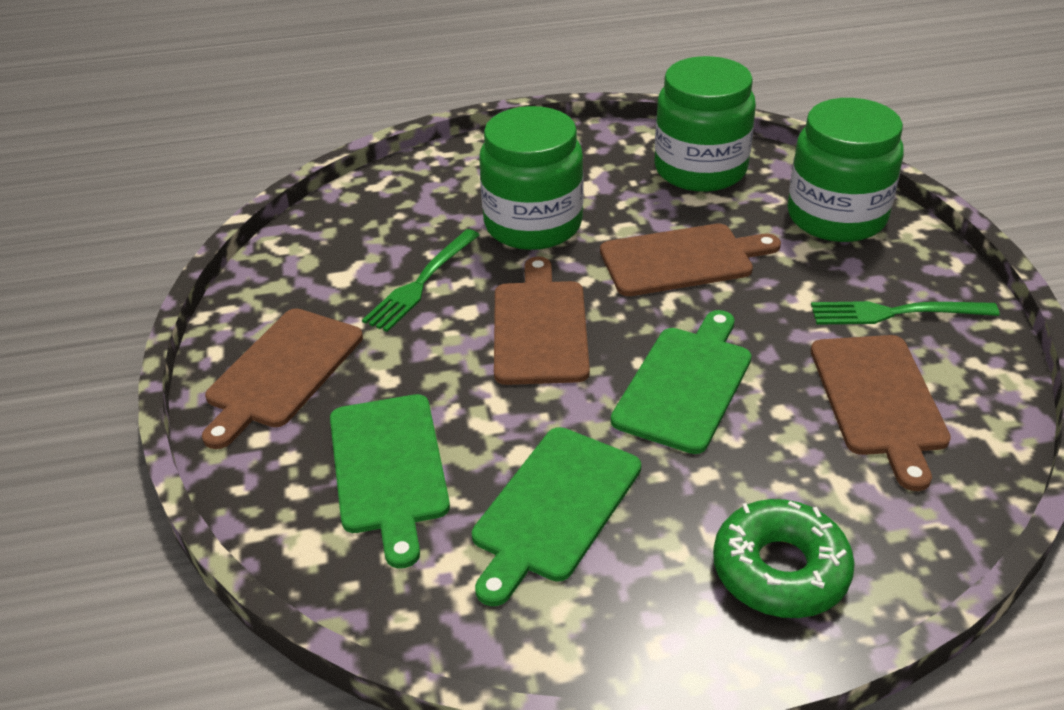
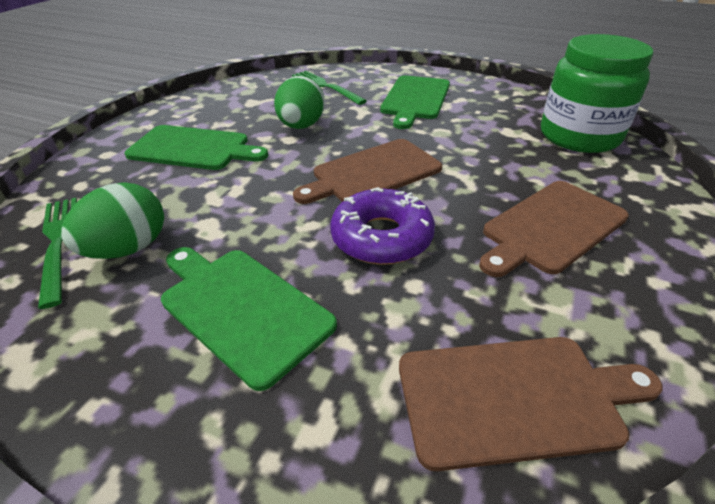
brown cutting board: 4 -> 3
green donut: 1 -> 0
green egg: 0 -> 2
green jar: 3 -> 1
purple donut: 0 -> 1

